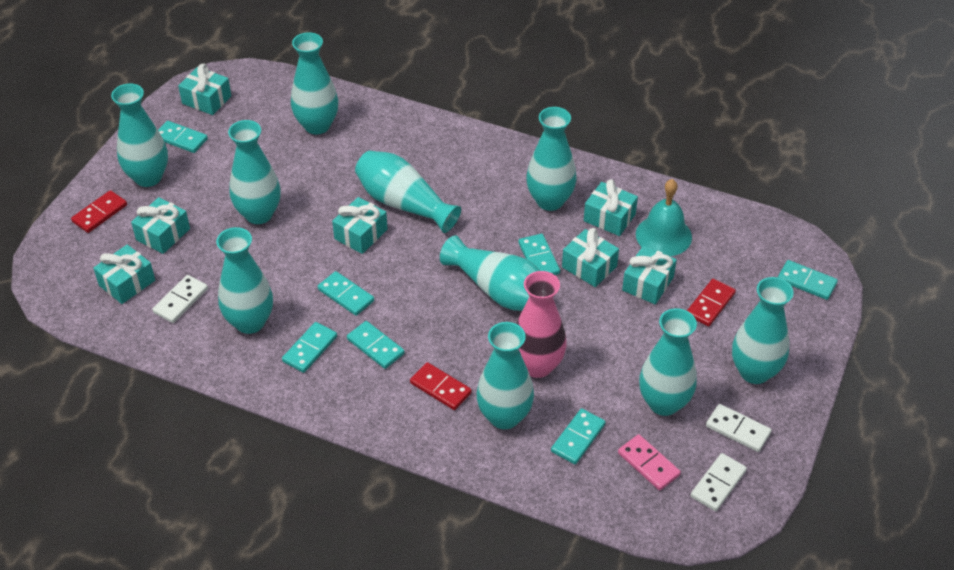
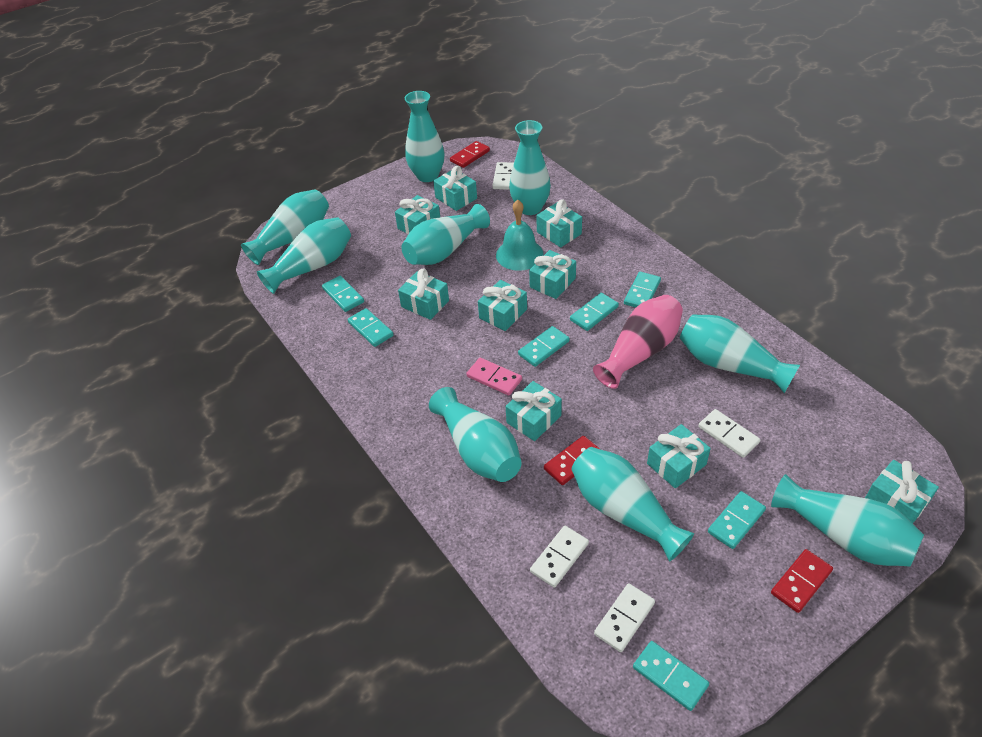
turquoise gift: 7 -> 9
turquoise vase: 10 -> 9
white domino: 3 -> 4

